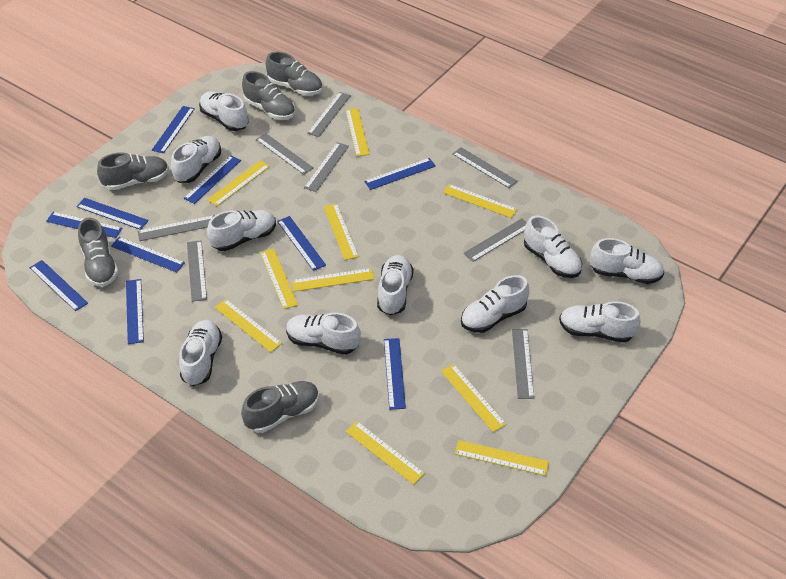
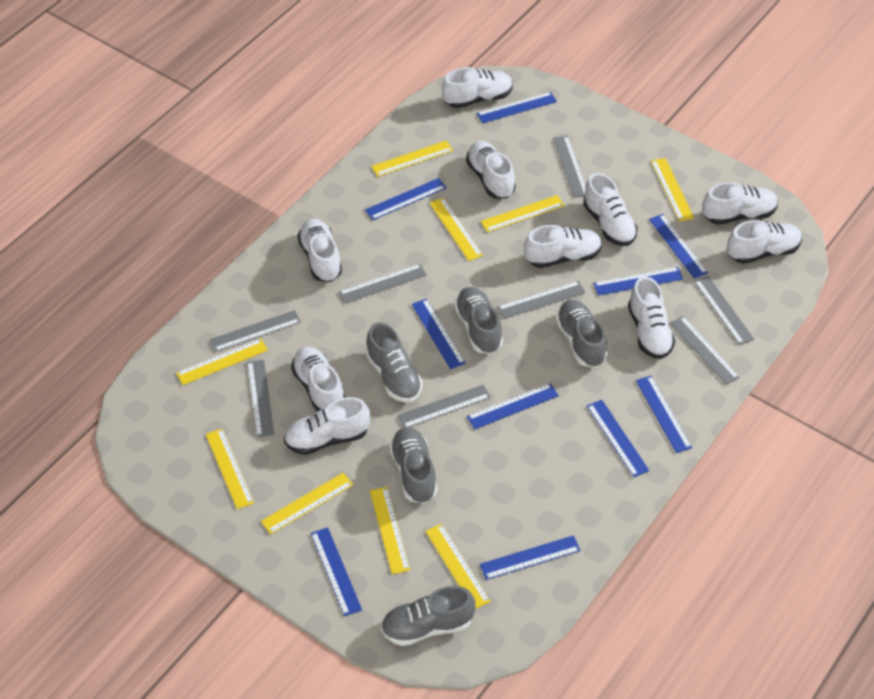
yellow ruler: 10 -> 9

